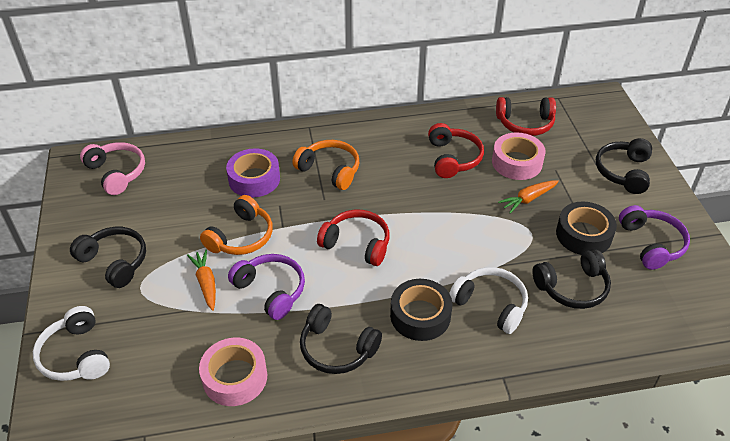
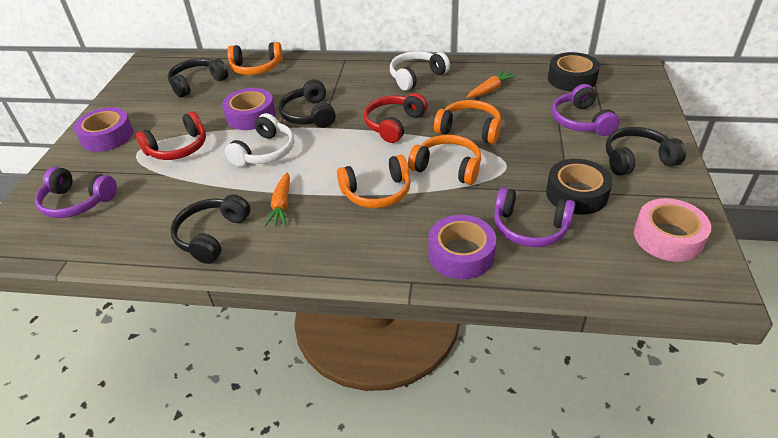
orange headphones: 2 -> 4
pink headphones: 1 -> 0
pink tape: 2 -> 1
purple headphones: 2 -> 3
purple tape: 1 -> 3
red headphones: 3 -> 2

